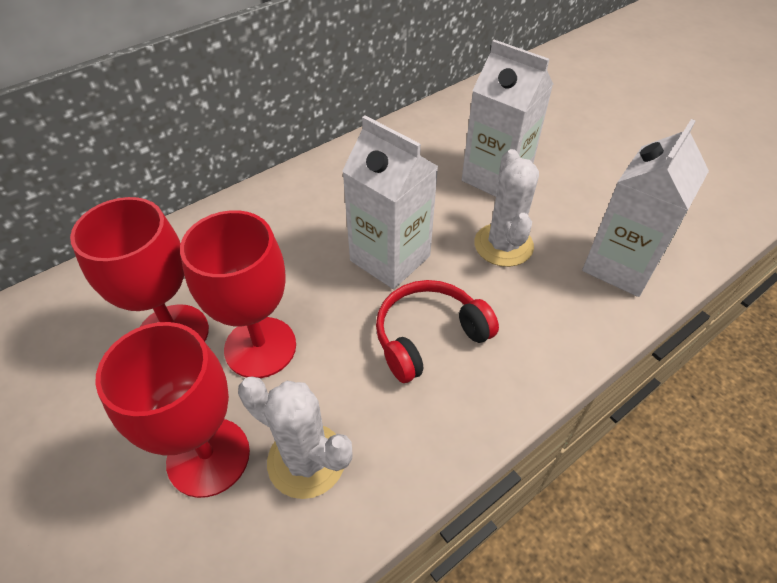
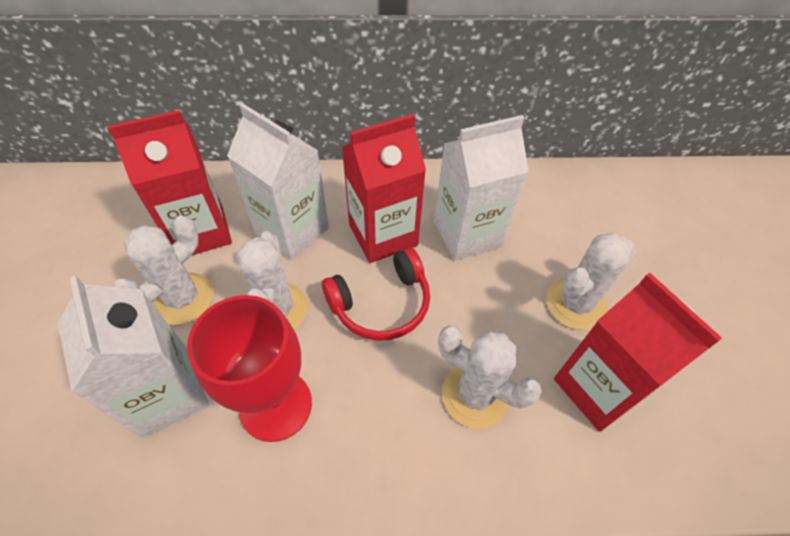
red carton: 0 -> 3
red goblet: 3 -> 1
white cactus: 2 -> 4

